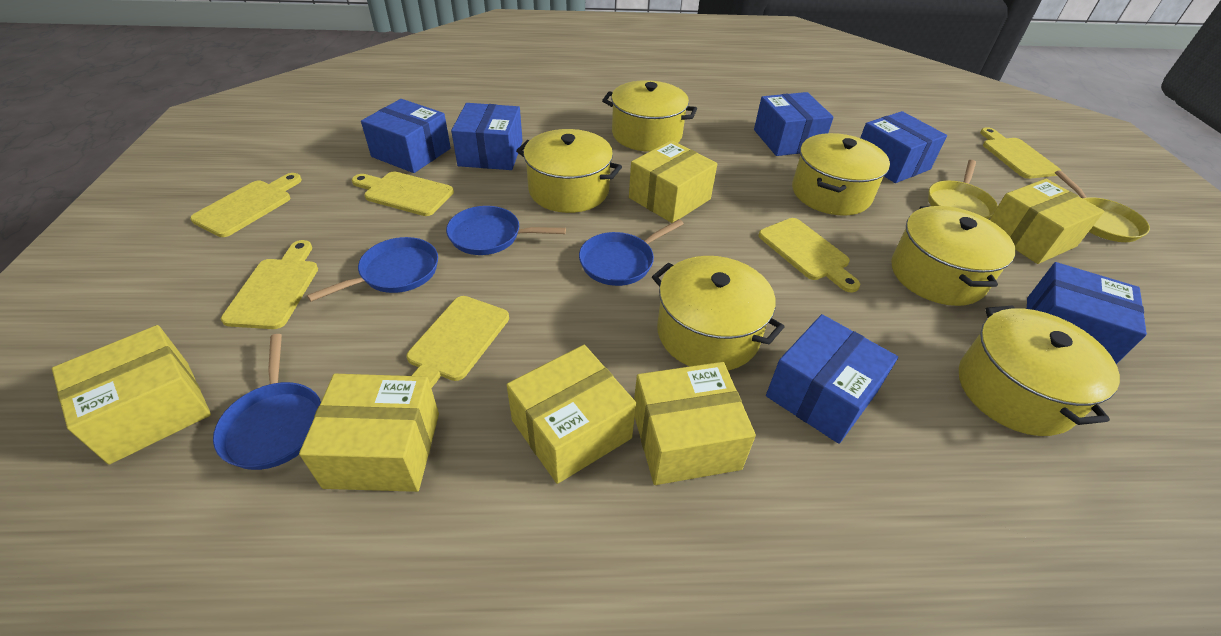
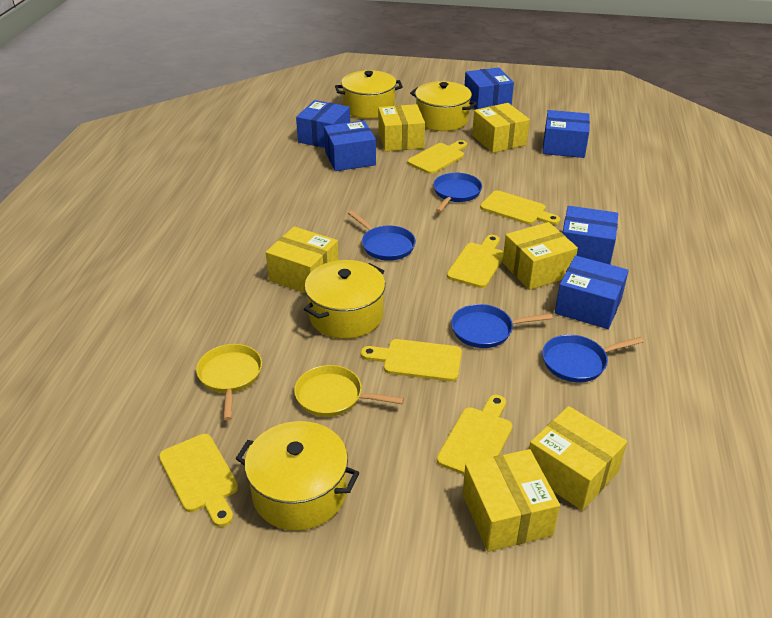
yellow pot: 6 -> 4

